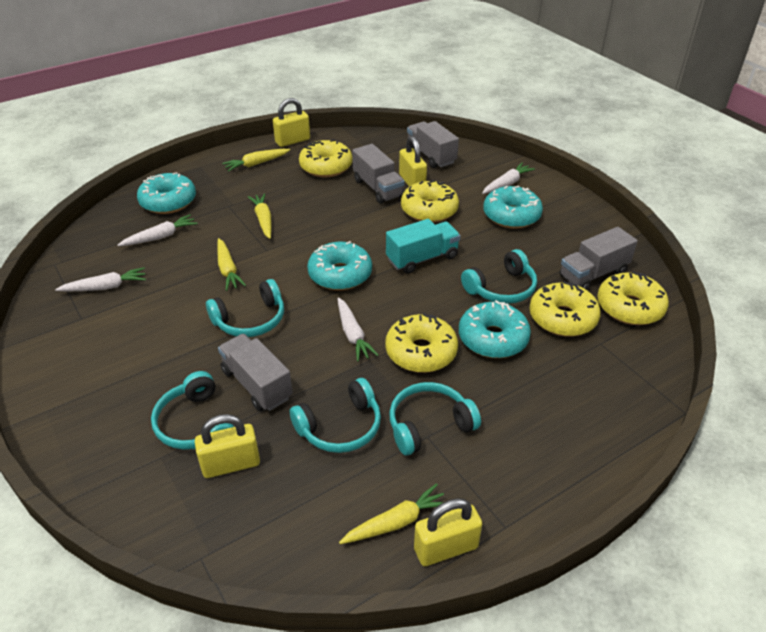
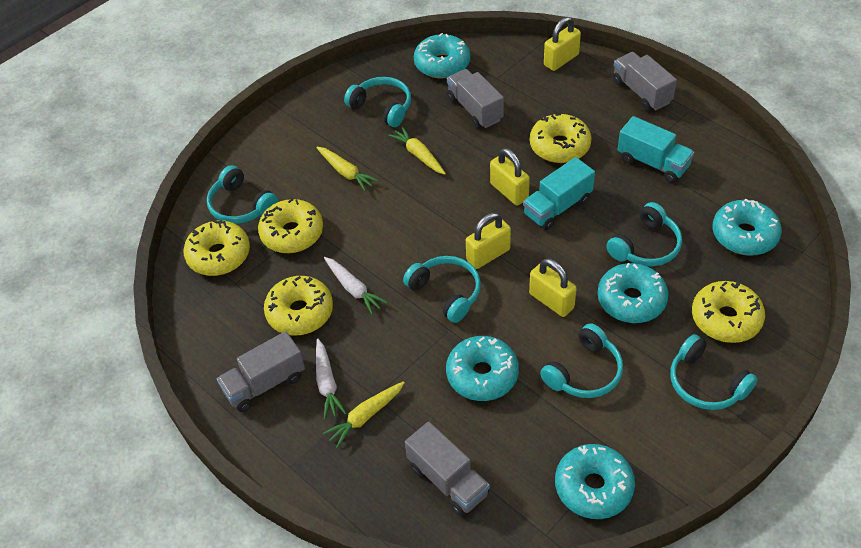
turquoise donut: 4 -> 5
turquoise headphones: 5 -> 6
turquoise truck: 1 -> 2
white carrot: 4 -> 2
yellow carrot: 4 -> 3

